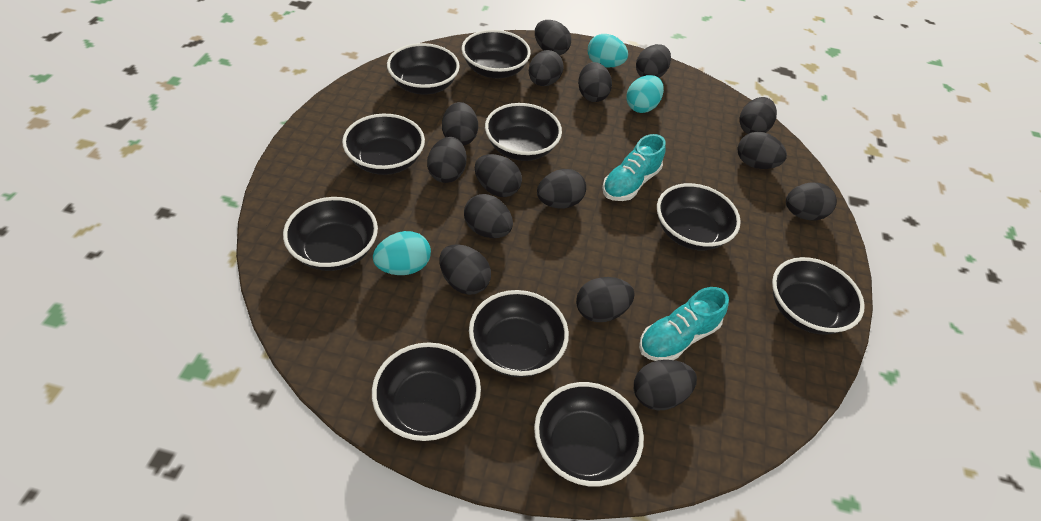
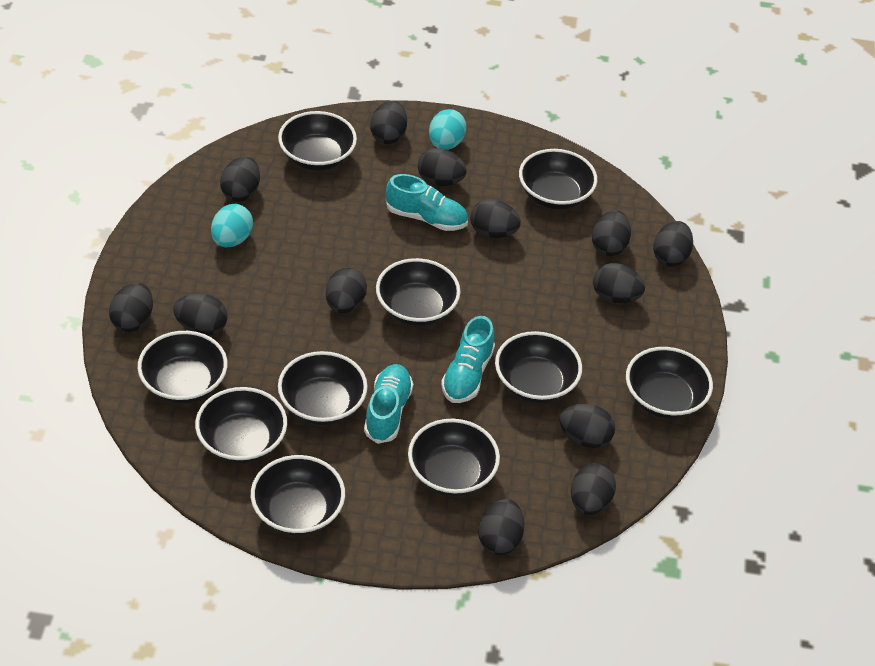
black egg: 15 -> 13
turquoise egg: 3 -> 2
turquoise shoe: 2 -> 3

